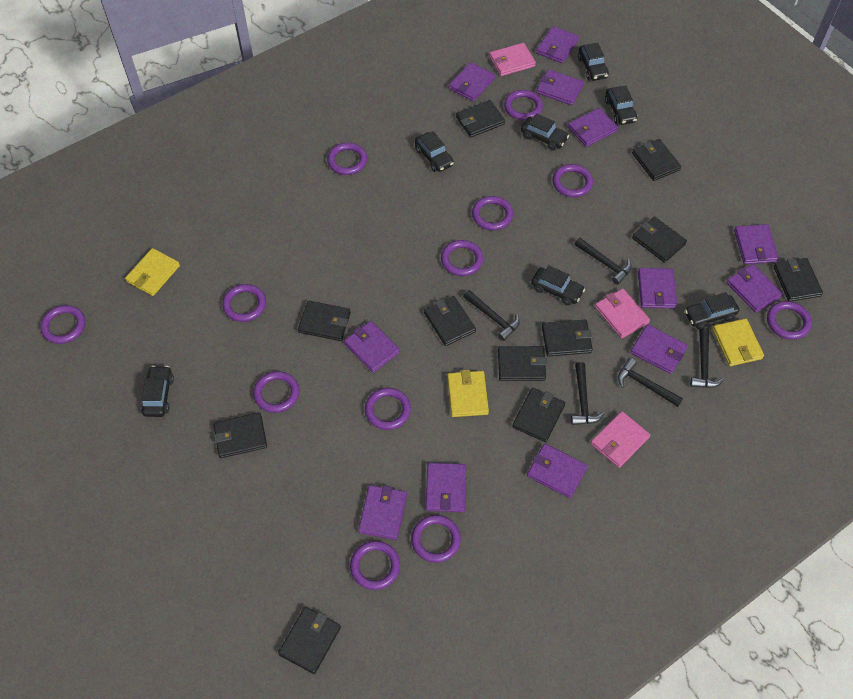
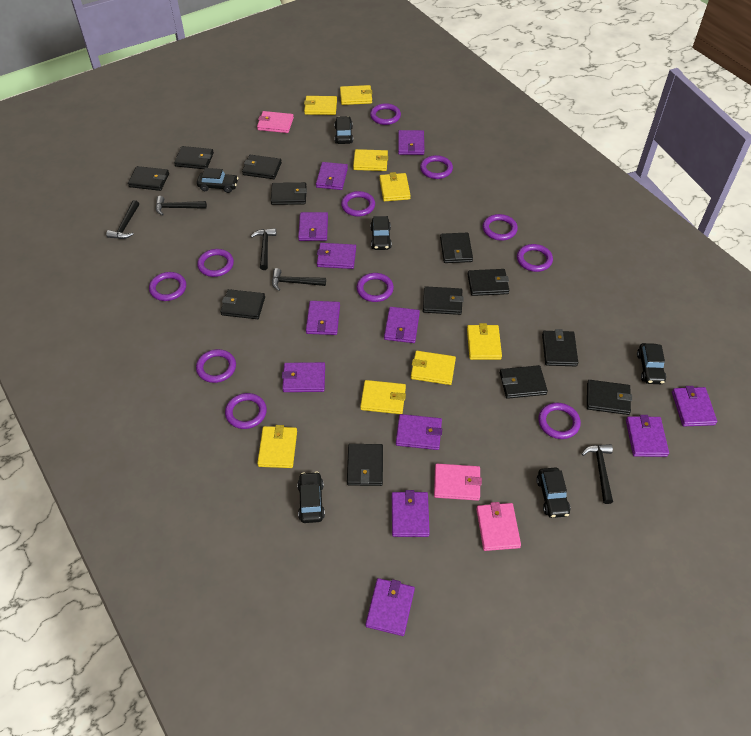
black car: 7 -> 6
black wallet: 11 -> 12
purple ring: 12 -> 11
yellow wallet: 3 -> 8

